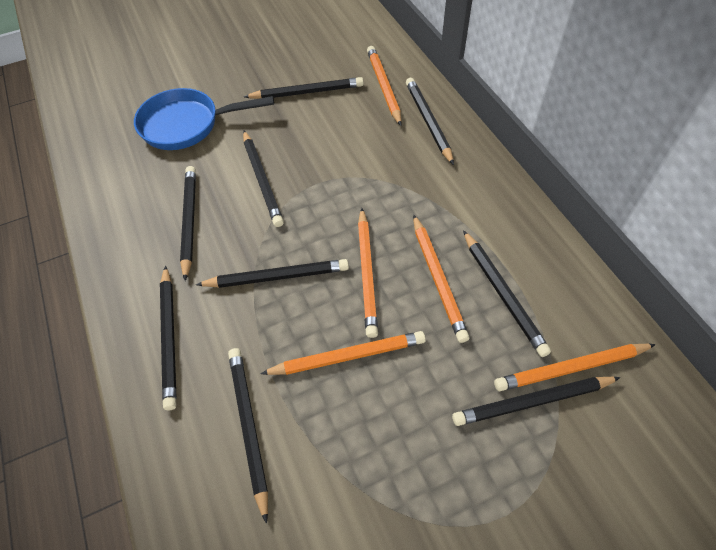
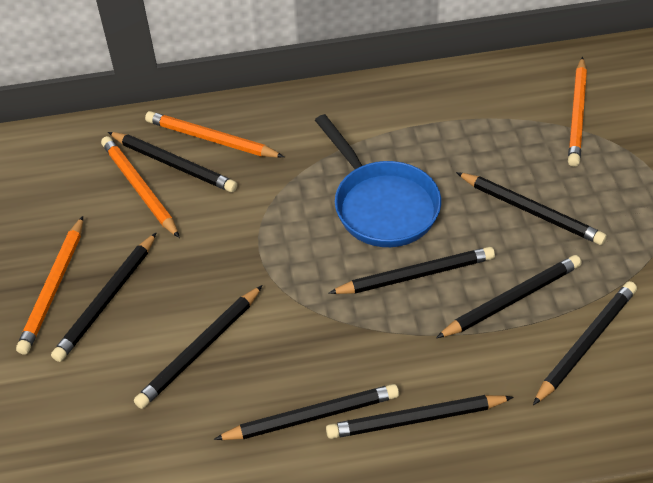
orange pencil: 5 -> 4

